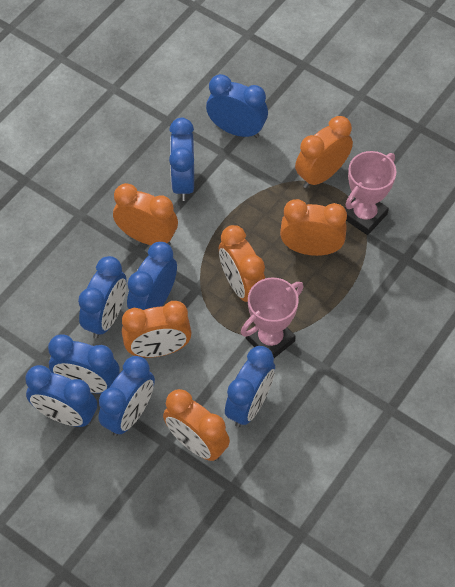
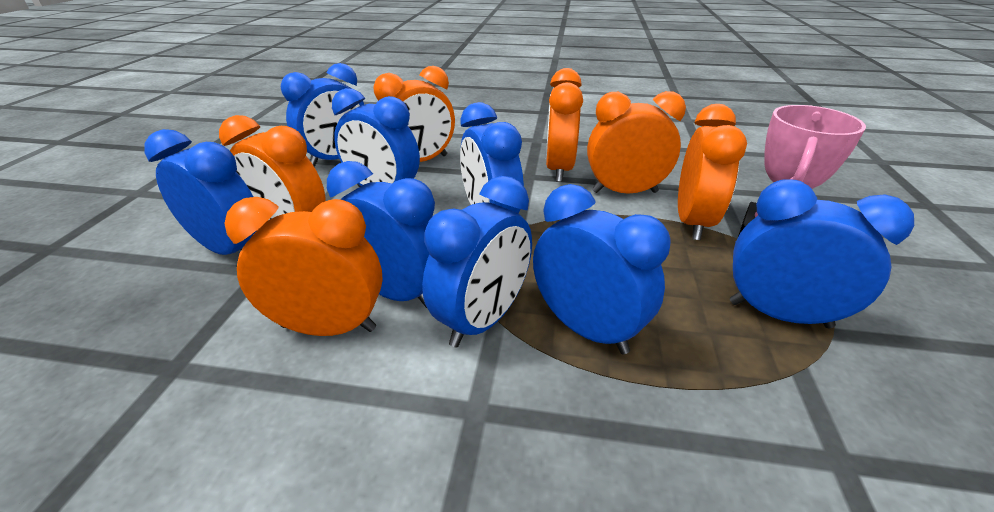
pink trophy: 2 -> 1

